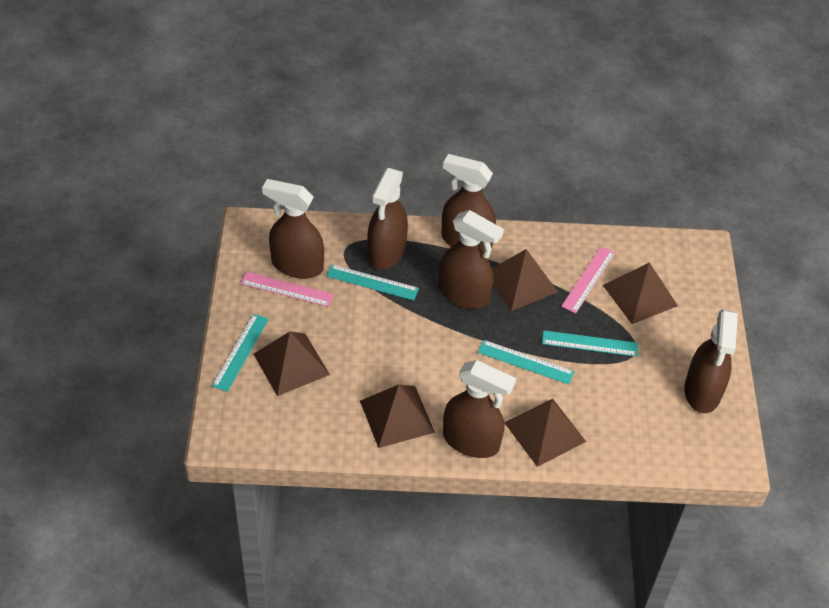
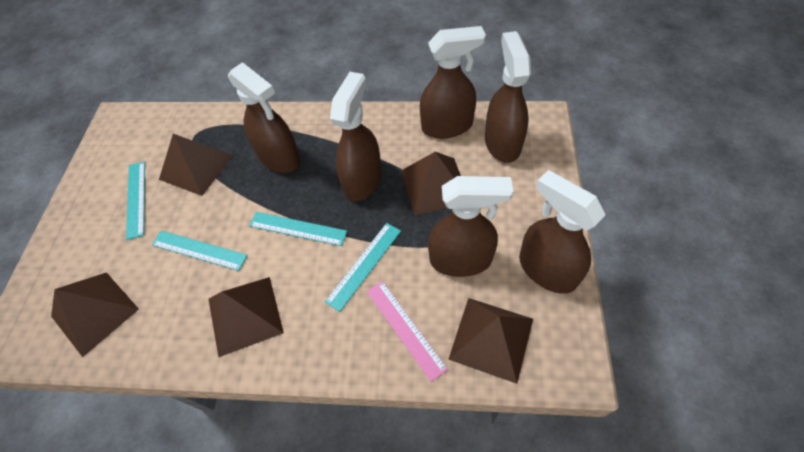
pink ruler: 2 -> 1

